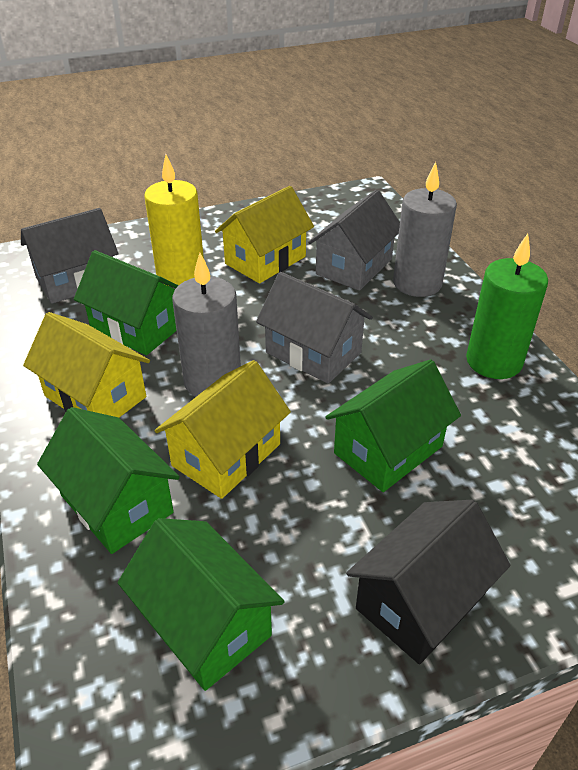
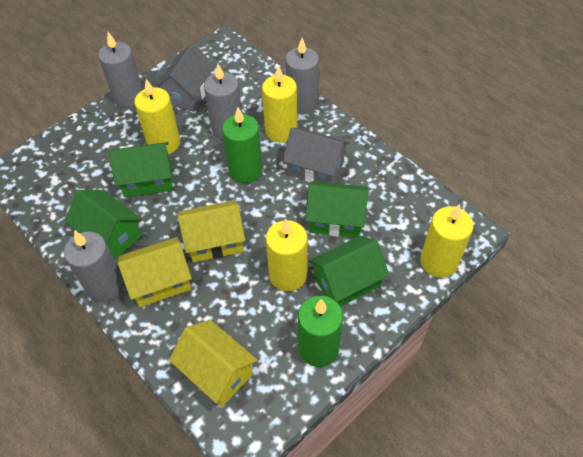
black house: 1 -> 0
green candle: 1 -> 2
grey candle: 2 -> 4
grey house: 3 -> 2
yellow candle: 1 -> 4

